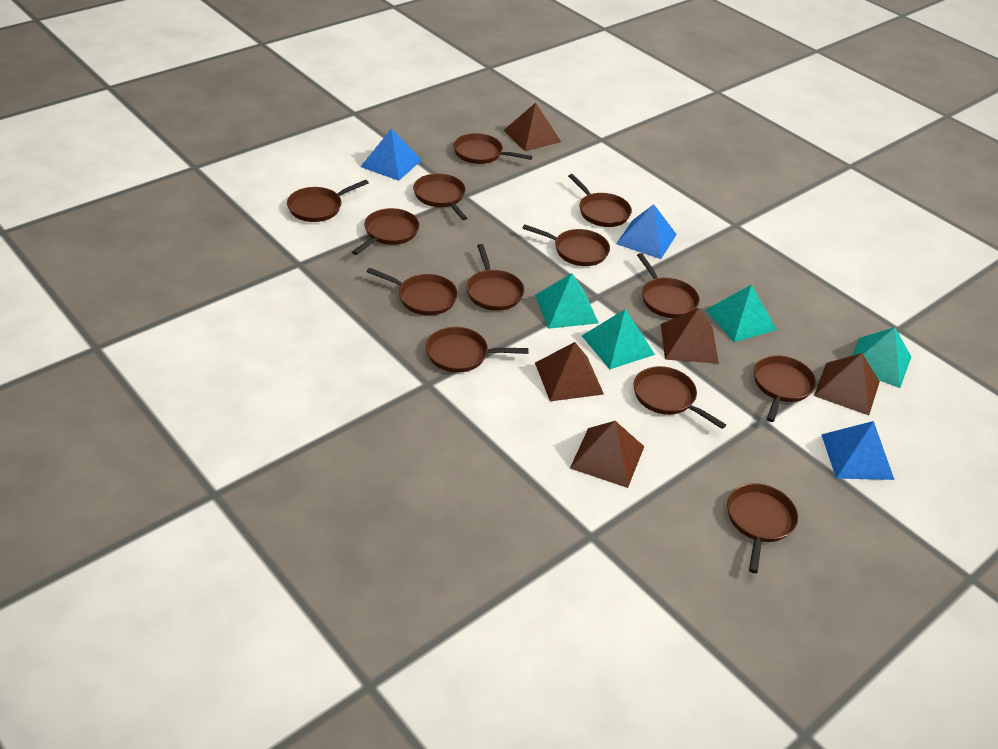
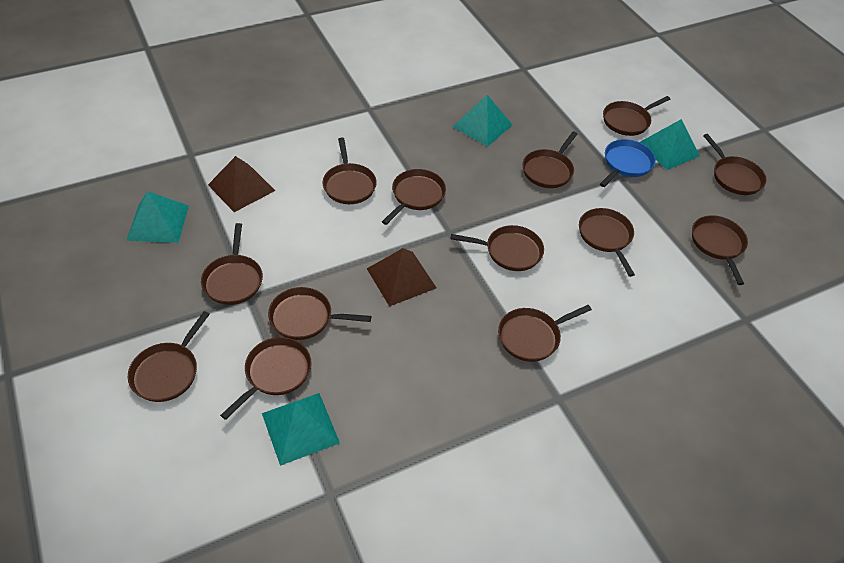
blue pan: 0 -> 1
blue pyramid: 3 -> 0
brown pyramid: 5 -> 2

